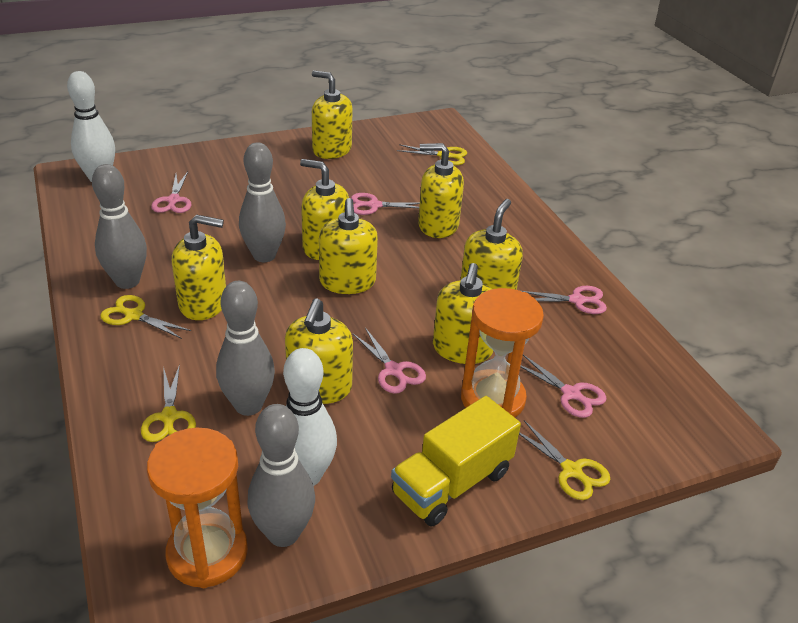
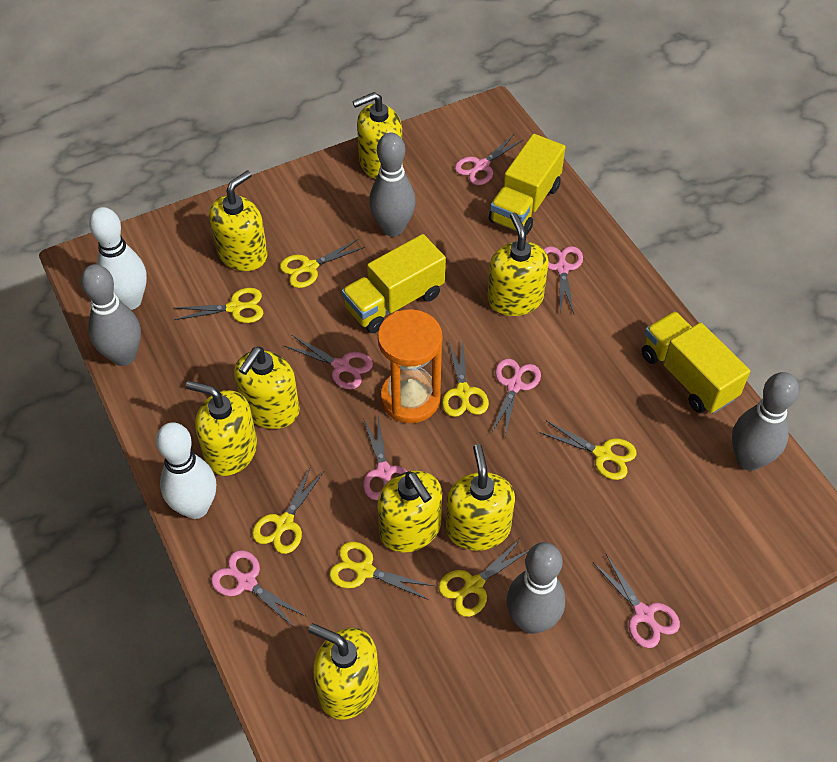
orange hourglass: 2 -> 1
pink scissors: 5 -> 7
yellow scissors: 4 -> 7
yellow truck: 1 -> 3

